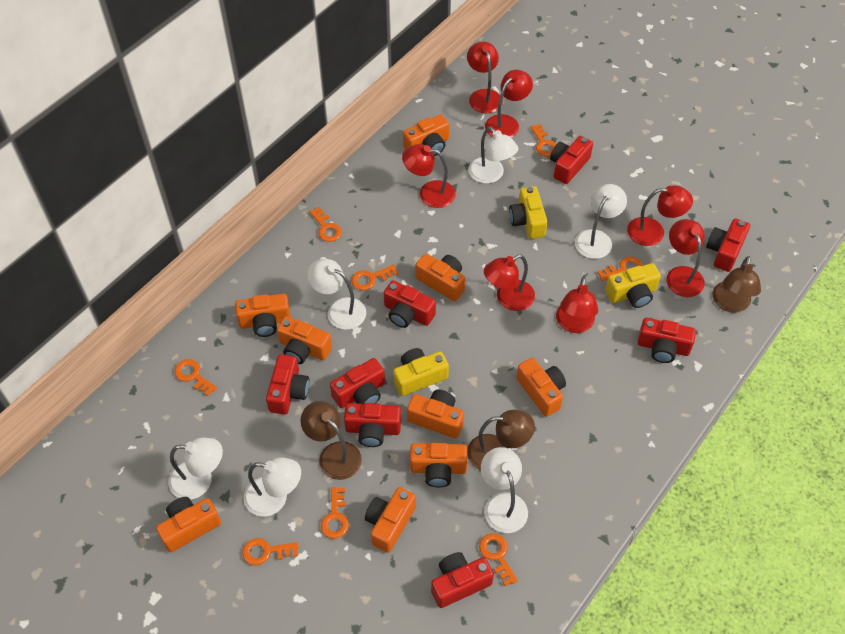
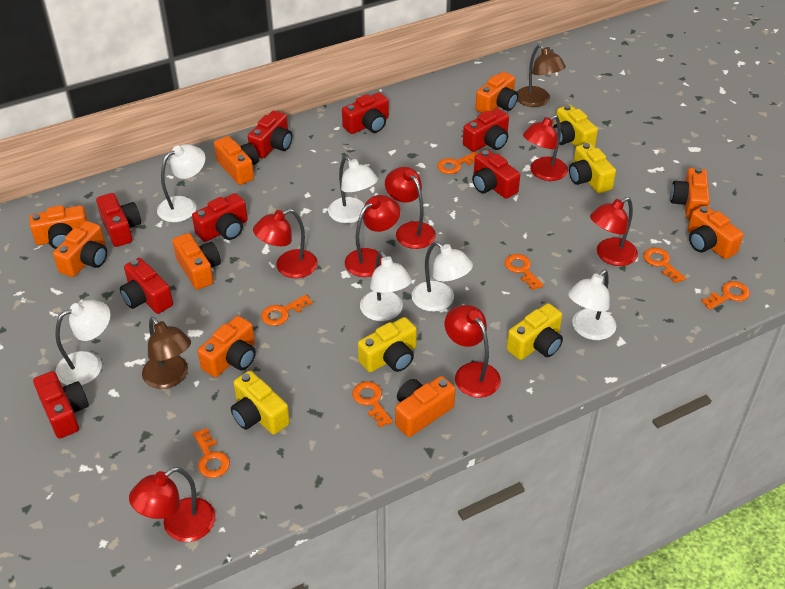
brown lamp: 3 -> 2
orange key: 8 -> 7
yellow camera: 3 -> 5

